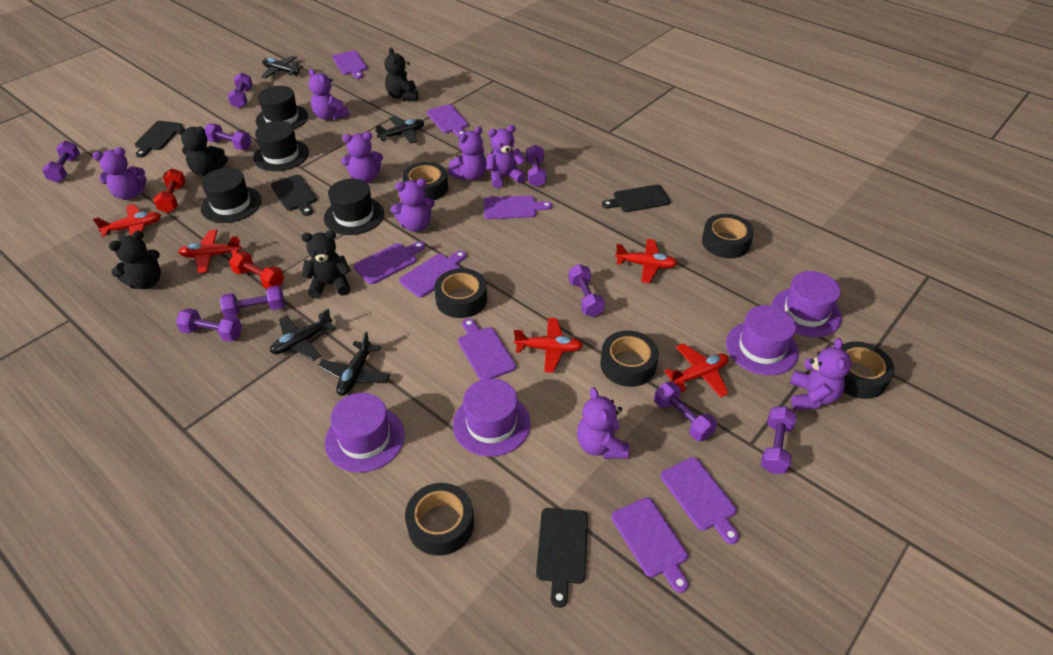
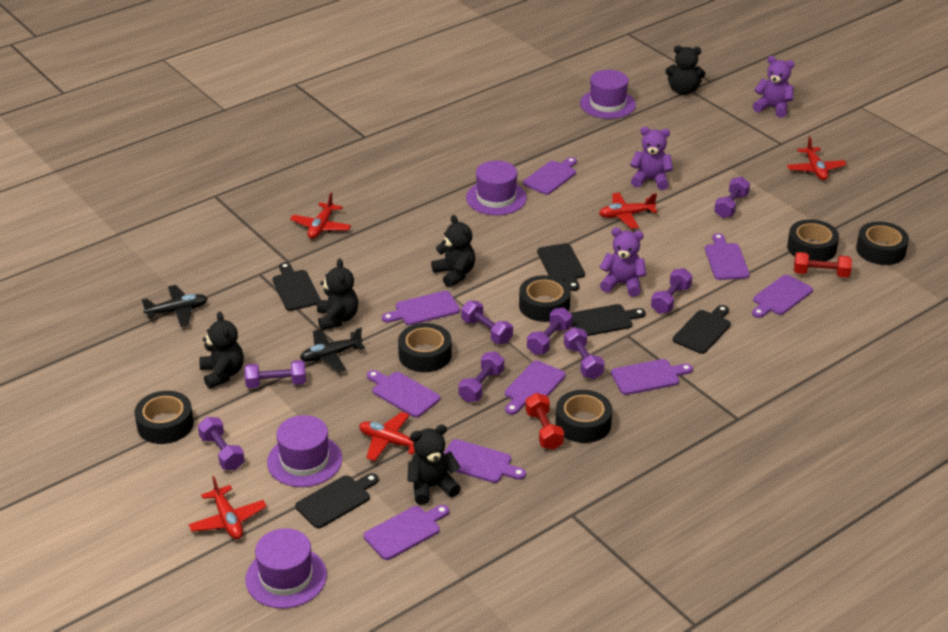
black cutting board: 4 -> 5
black hat: 4 -> 0
black plane: 4 -> 2
black teddy bear: 4 -> 5
purple cutting board: 8 -> 9
purple dumbbell: 9 -> 8
purple teddy bear: 8 -> 3

